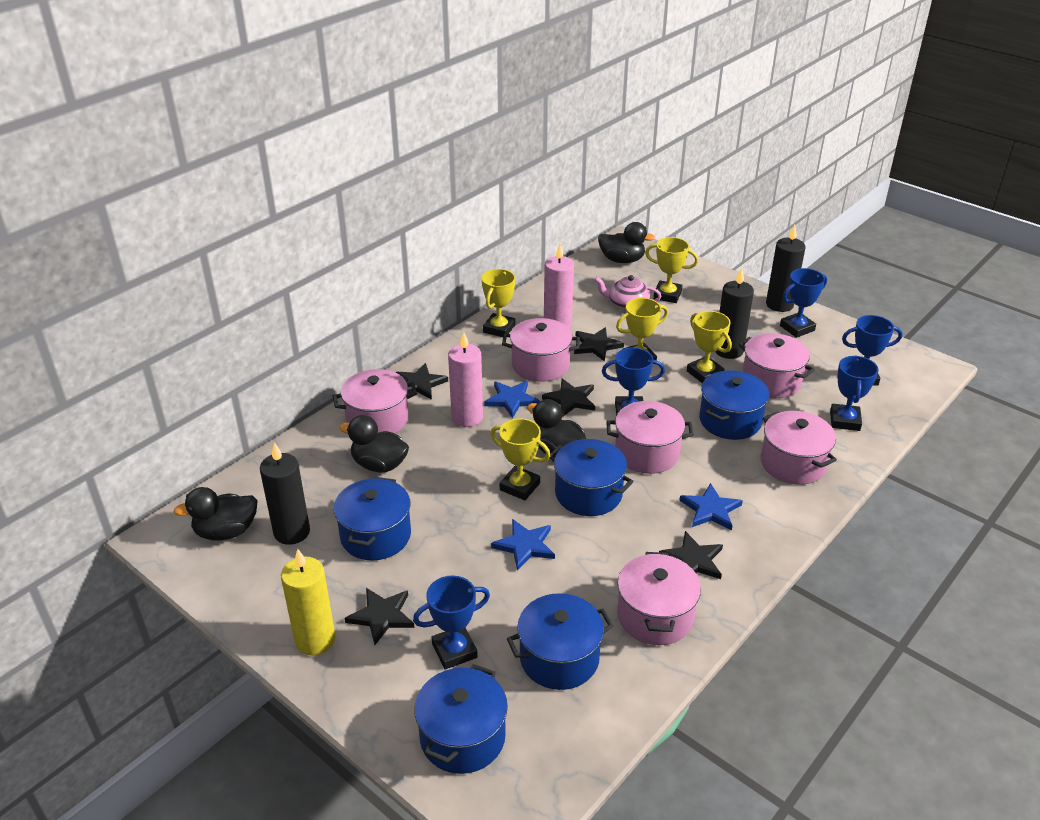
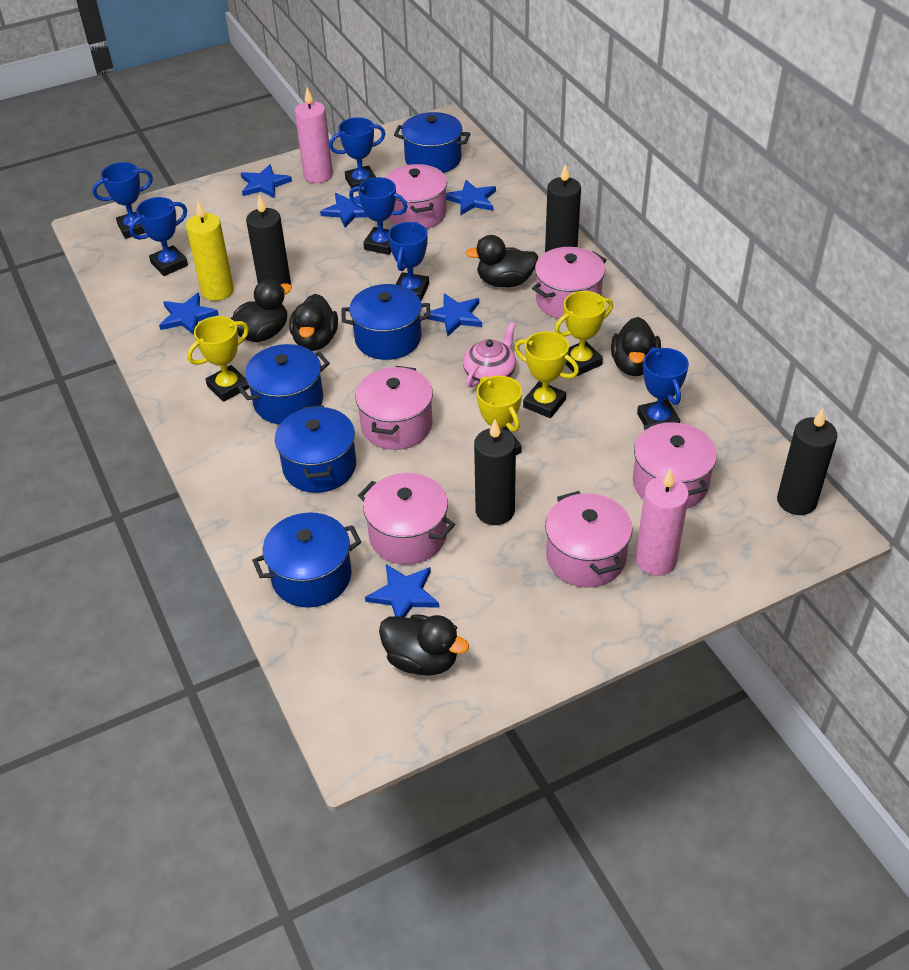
black candle: 3 -> 4
black duck: 4 -> 5
black star: 5 -> 0
blue star: 3 -> 6
blue trophy: 5 -> 6
yellow trophy: 5 -> 4

